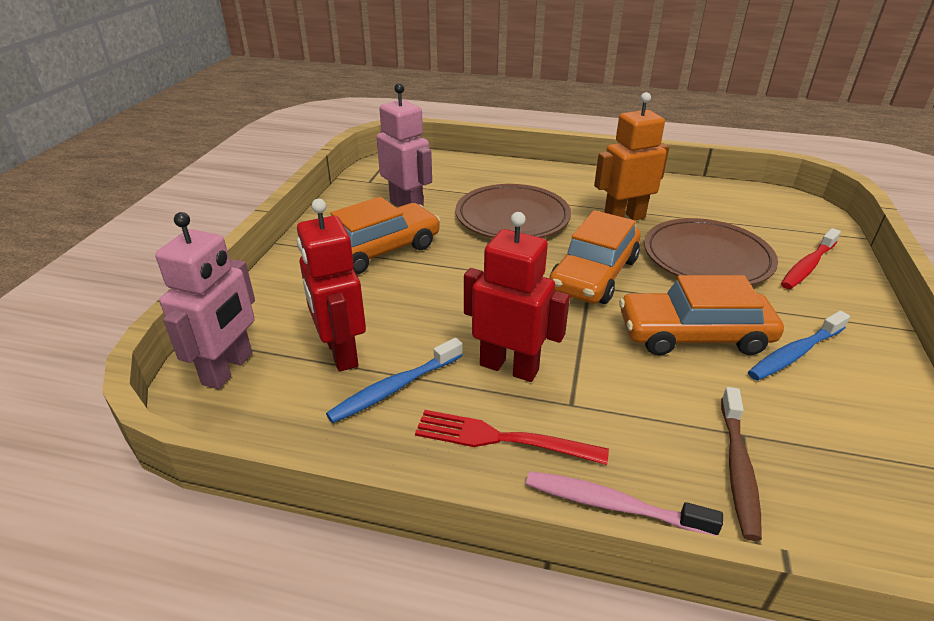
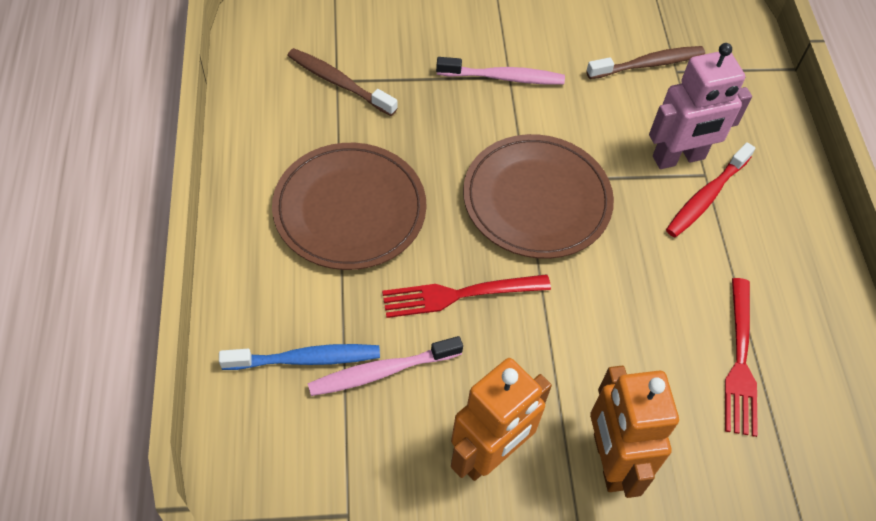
blue toothbrush: 2 -> 1
brown toothbrush: 1 -> 2
orange car: 3 -> 0
orange robot: 1 -> 2
pink robot: 2 -> 1
pink toothbrush: 1 -> 2
red fork: 1 -> 2
red robot: 2 -> 0

